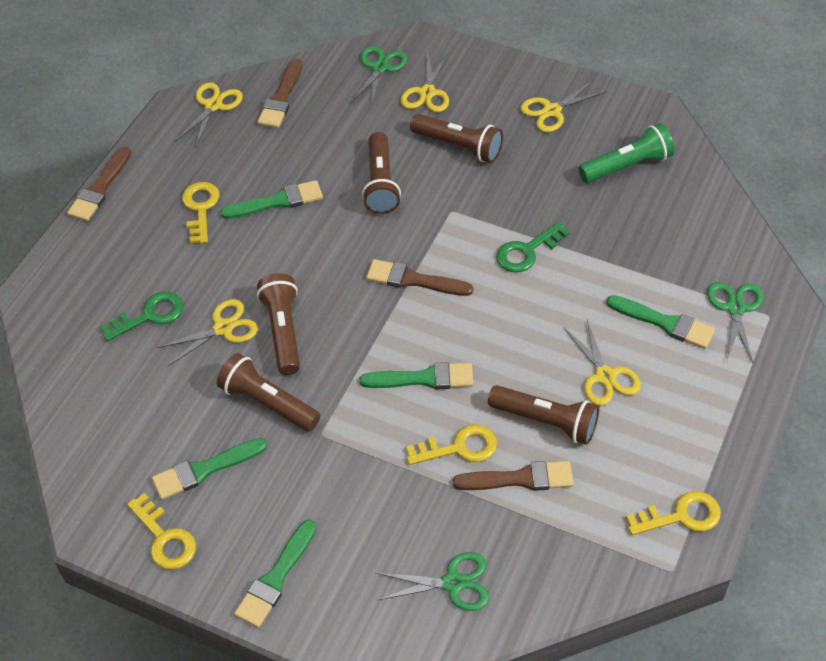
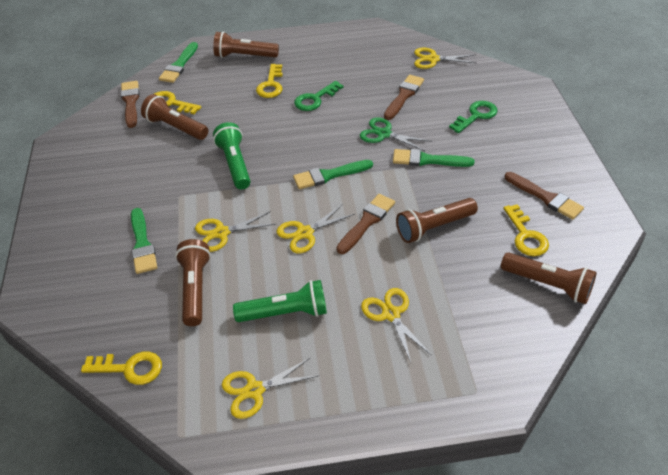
green brush: 5 -> 4
green flashlight: 1 -> 2
green scissors: 3 -> 1

